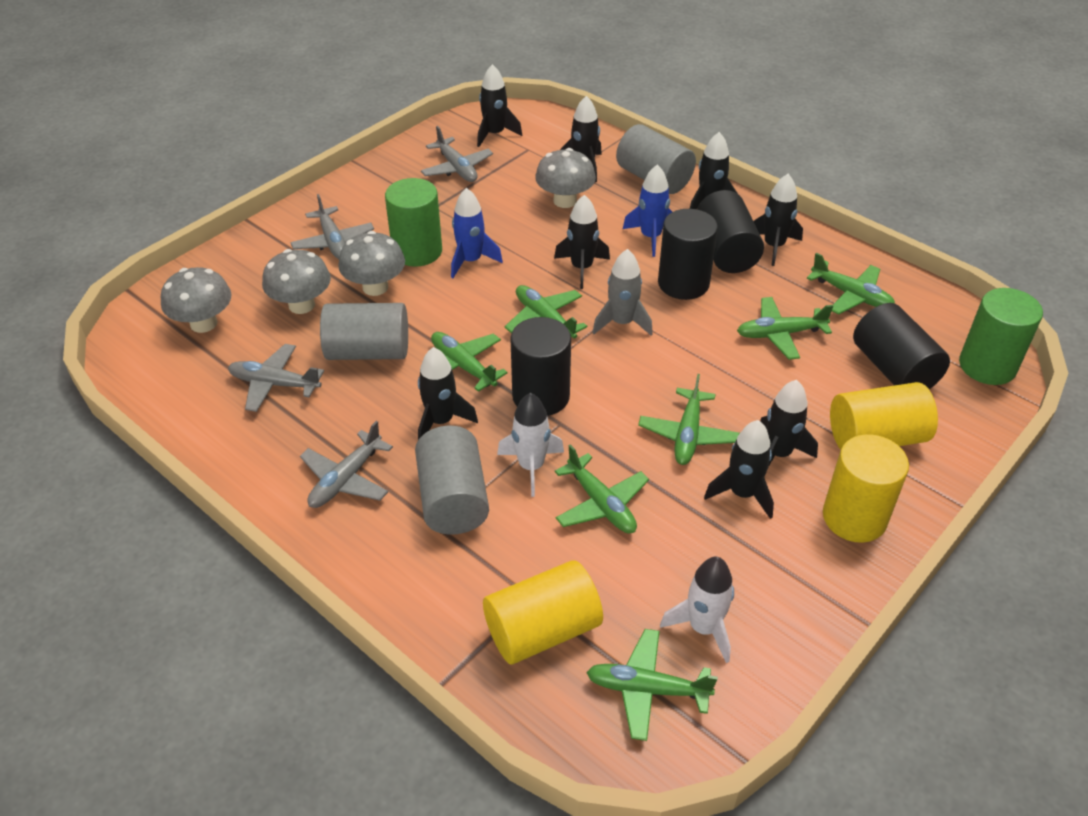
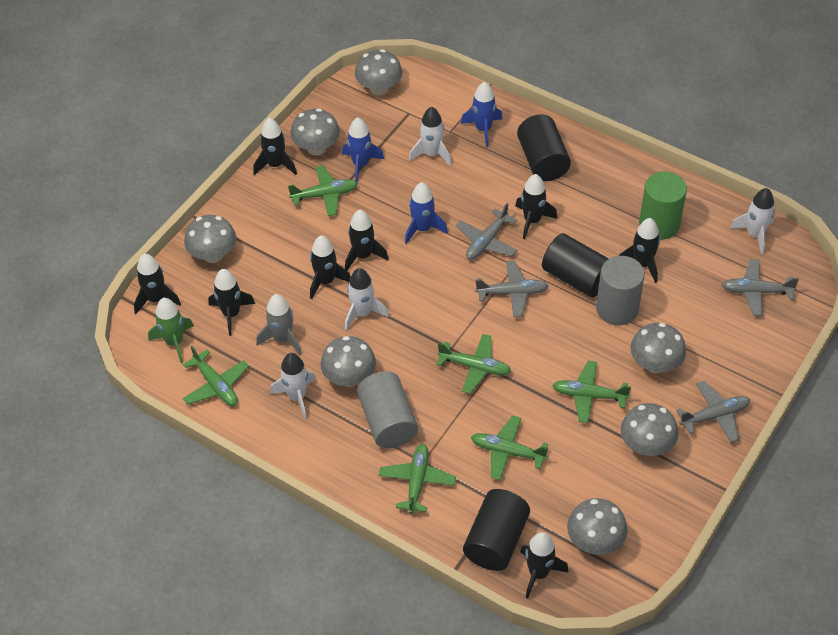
black cylinder: 4 -> 3
blue rocket: 2 -> 3
green cylinder: 2 -> 1
green plane: 7 -> 6
green rocket: 0 -> 1
grey cylinder: 3 -> 2
grey mushroom: 4 -> 7
white rocket: 2 -> 4
yellow cylinder: 3 -> 0

